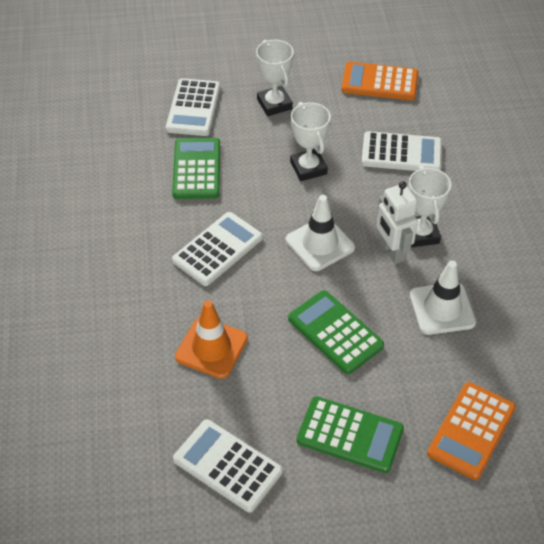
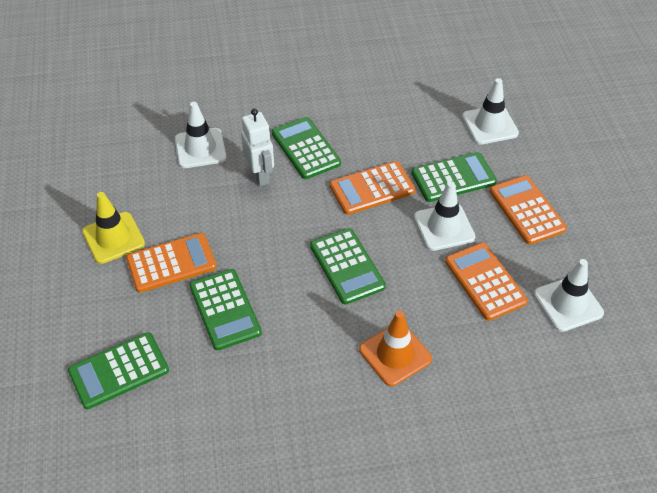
green calculator: 3 -> 5
orange calculator: 2 -> 4
white calculator: 4 -> 0
white traffic cone: 2 -> 4
white trophy: 3 -> 0
yellow traffic cone: 0 -> 1

